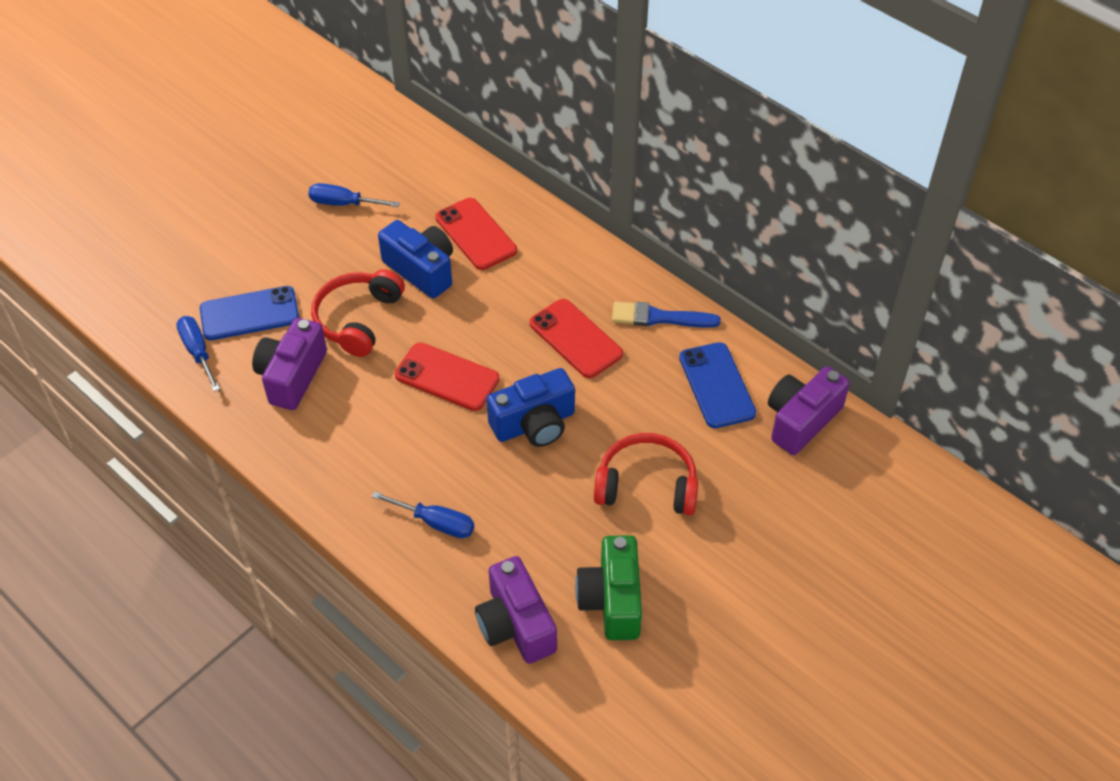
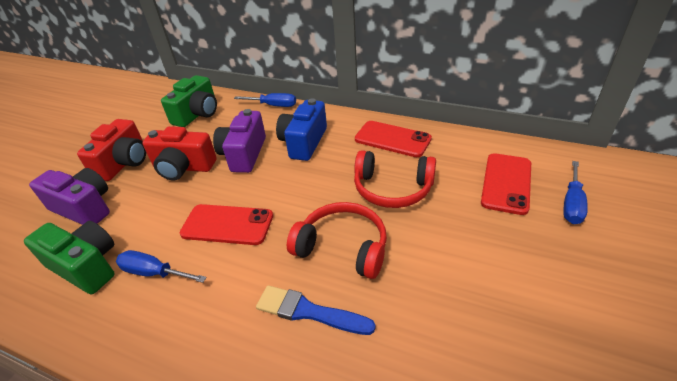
blue camera: 2 -> 1
blue phone: 2 -> 0
green camera: 1 -> 2
purple camera: 3 -> 2
red camera: 0 -> 2

